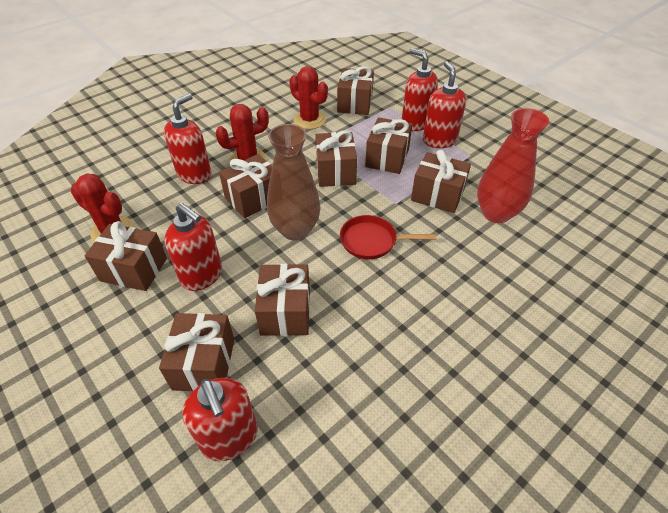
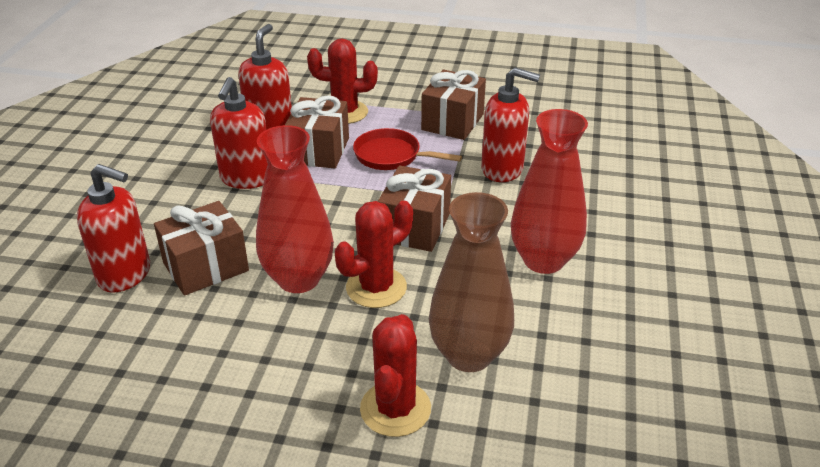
brown gift: 8 -> 4
red soap dispenser: 5 -> 4
red vase: 1 -> 2

